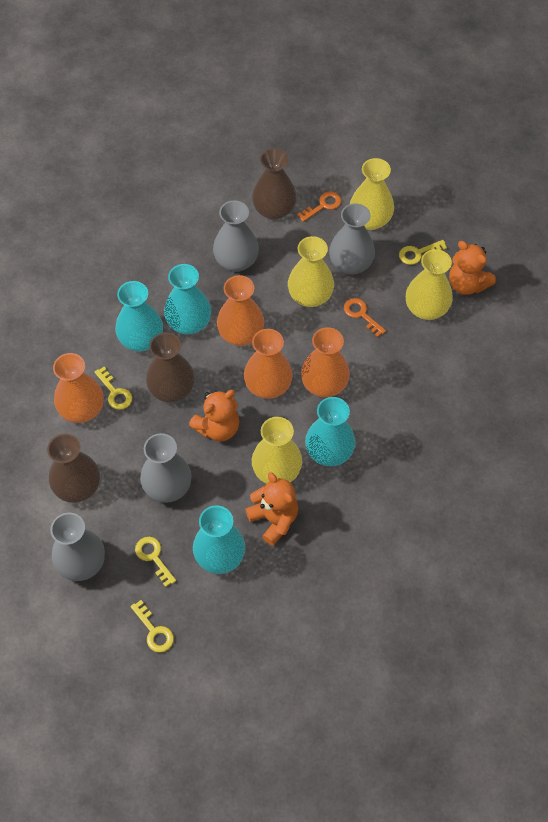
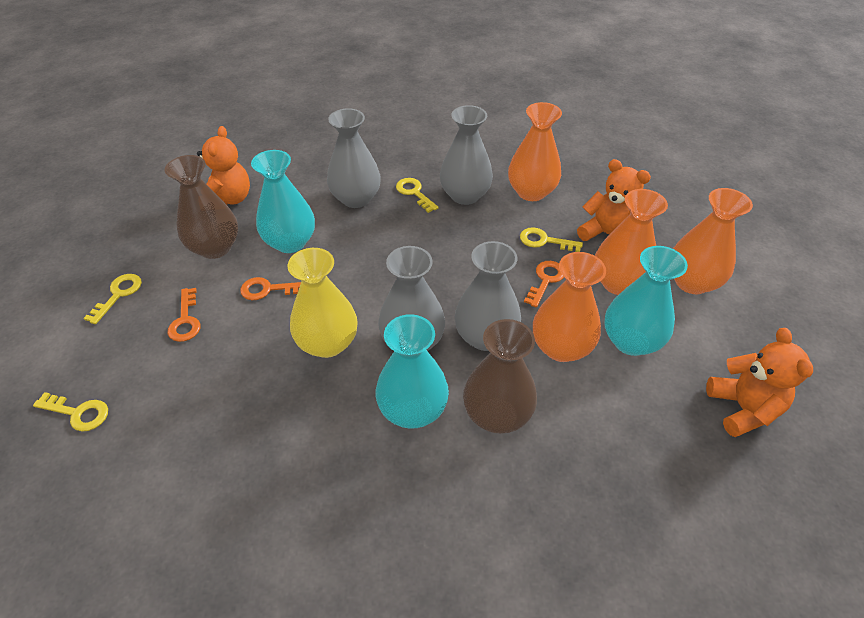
brown vase: 3 -> 2
orange key: 2 -> 3
turquoise vase: 4 -> 3
yellow vase: 4 -> 1

